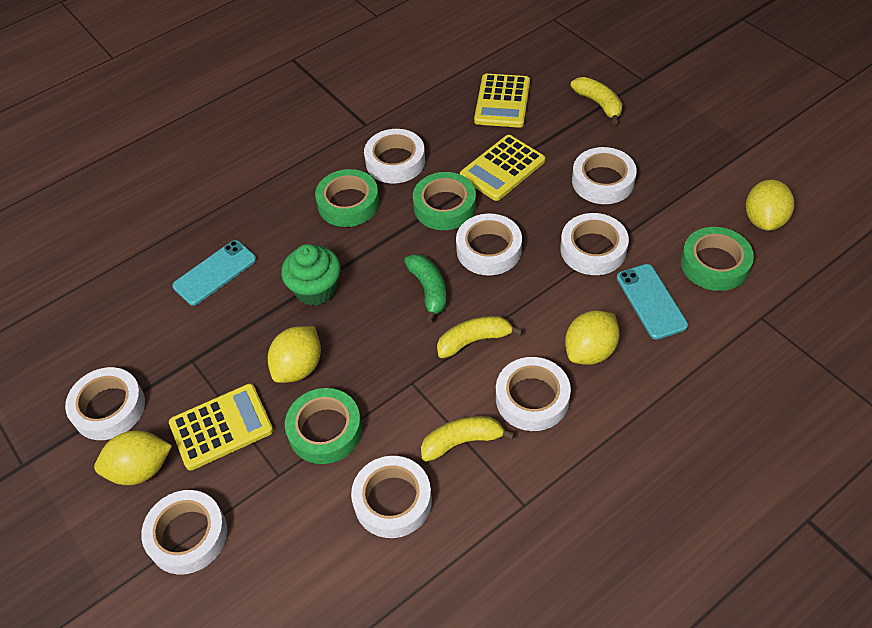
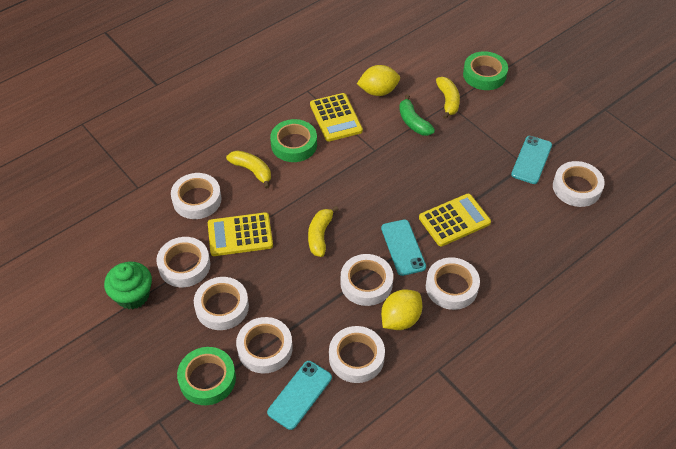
green tape: 4 -> 3
turquoise phone: 2 -> 3
yellow lemon: 4 -> 2

